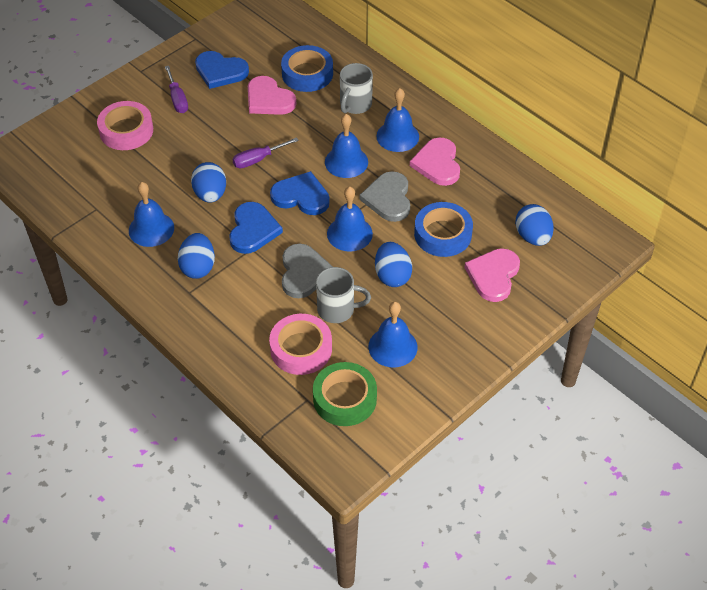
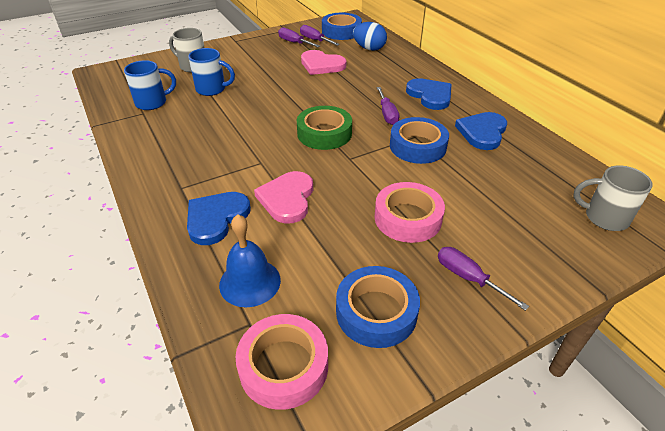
blue bell: 5 -> 1
blue egg: 4 -> 1
blue mug: 0 -> 2
blue tape: 2 -> 3
grey heart: 2 -> 0
pink heart: 3 -> 2
purple screwdriver: 2 -> 4

